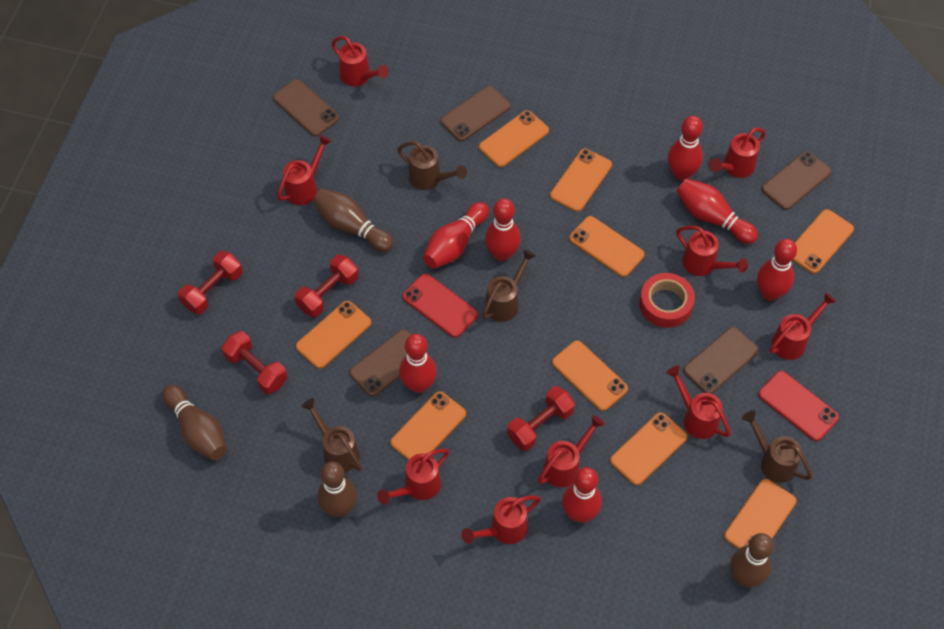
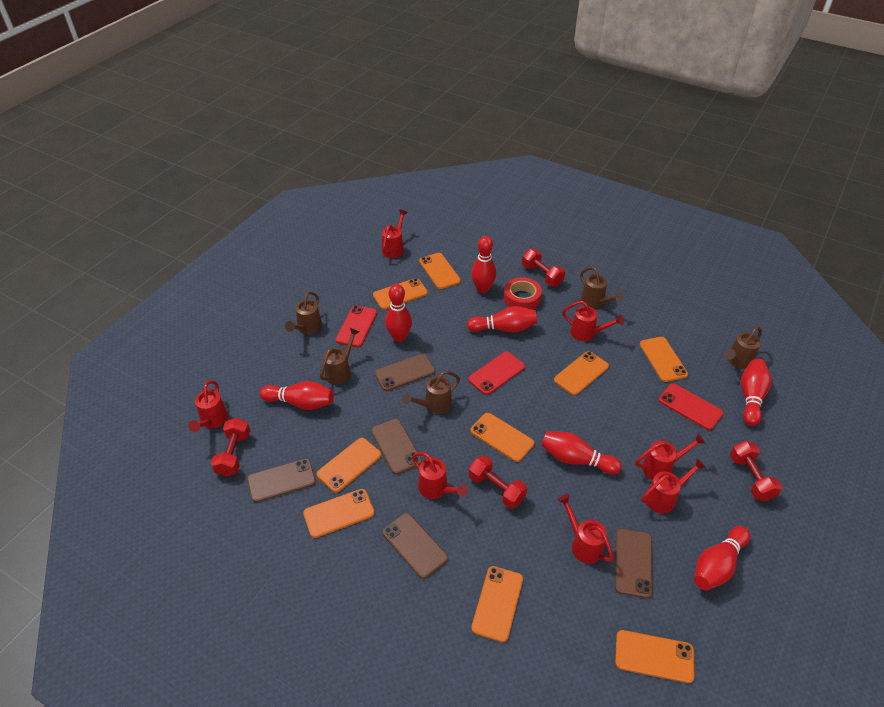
brown bowling pin: 4 -> 0
brown watering can: 4 -> 5
red phone: 2 -> 3
red watering can: 9 -> 7

